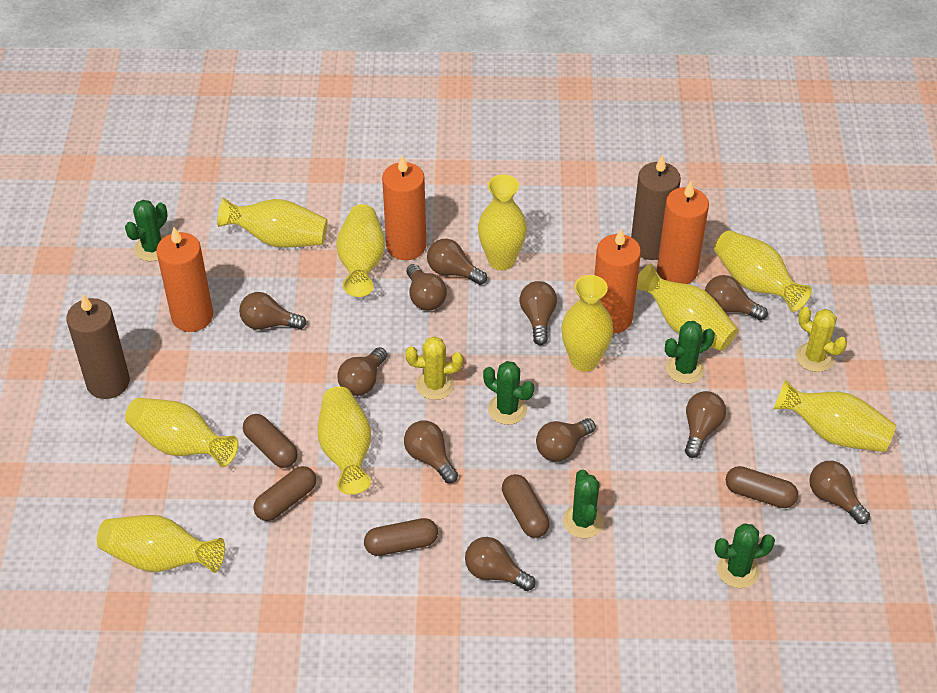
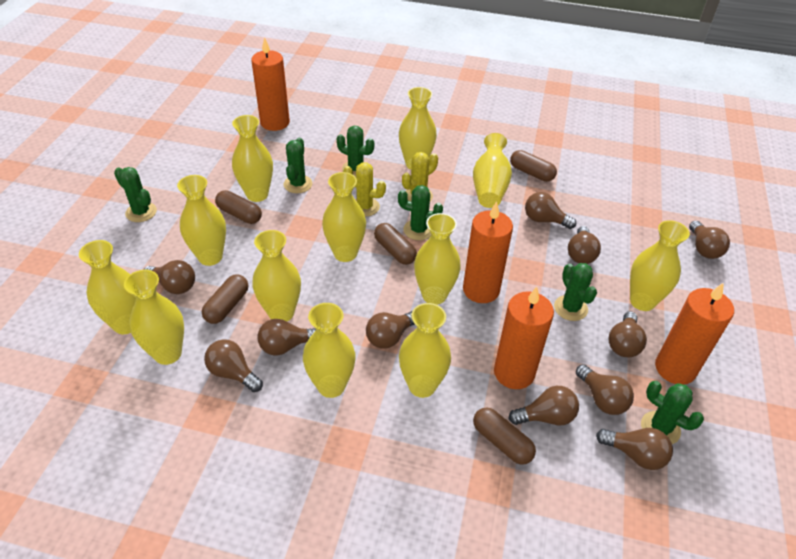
brown candle: 2 -> 0
green cactus: 5 -> 6
yellow vase: 10 -> 12

